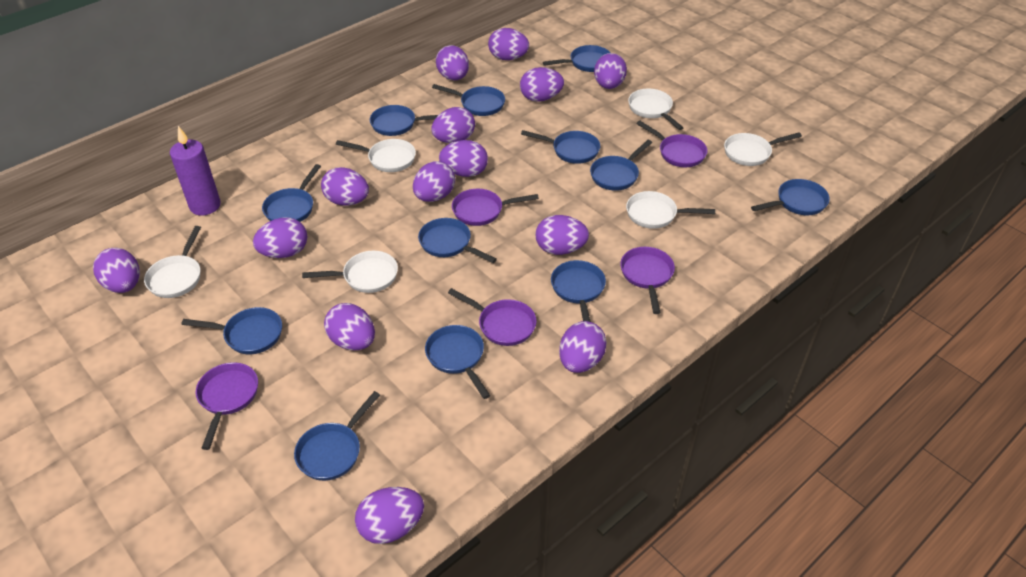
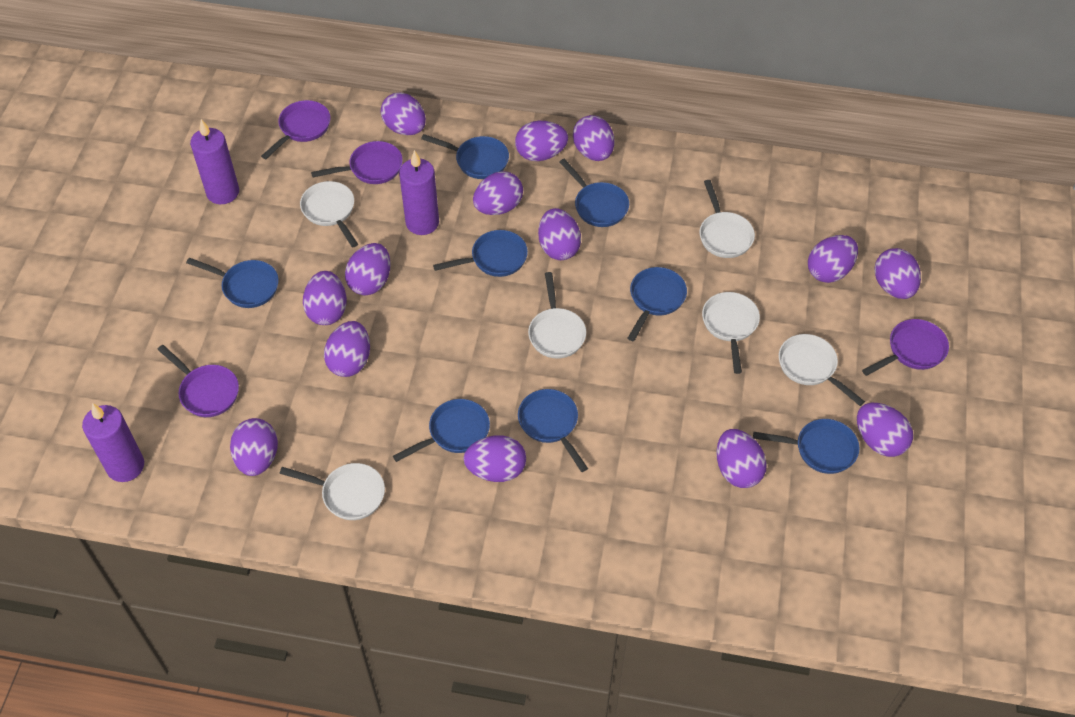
blue pan: 12 -> 8
purple candle: 1 -> 3
purple pan: 5 -> 4

